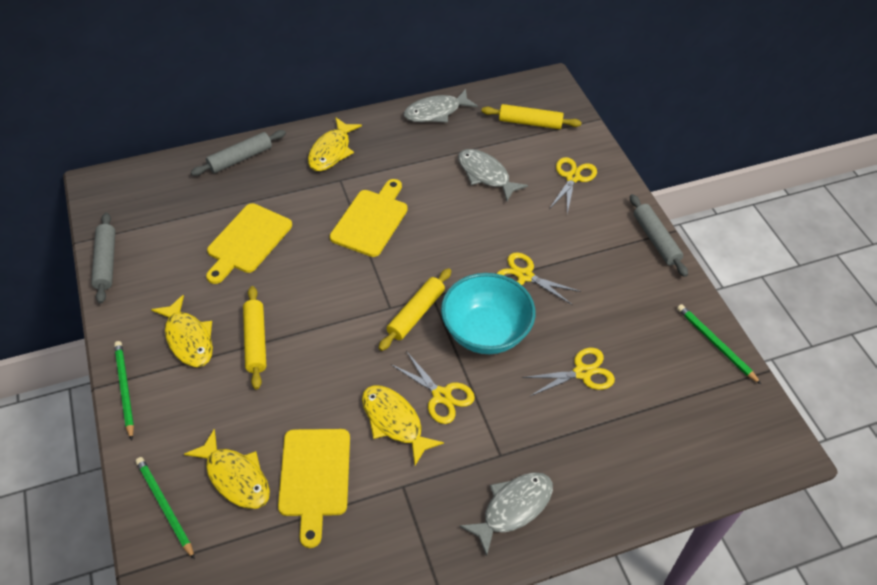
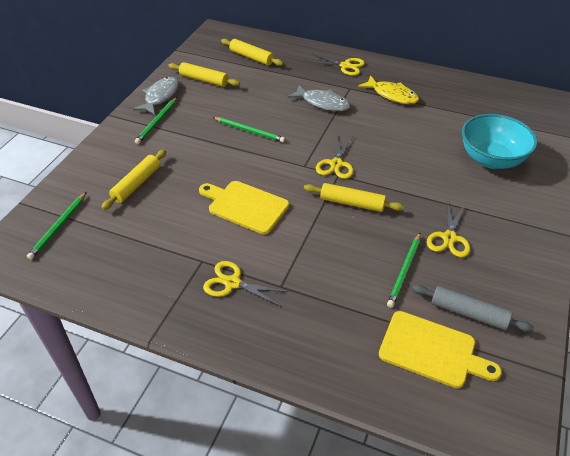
green pencil: 3 -> 4
grey fish: 3 -> 2
grey rolling pin: 3 -> 1
yellow cutting board: 3 -> 2
yellow fish: 4 -> 1
yellow rolling pin: 3 -> 4

